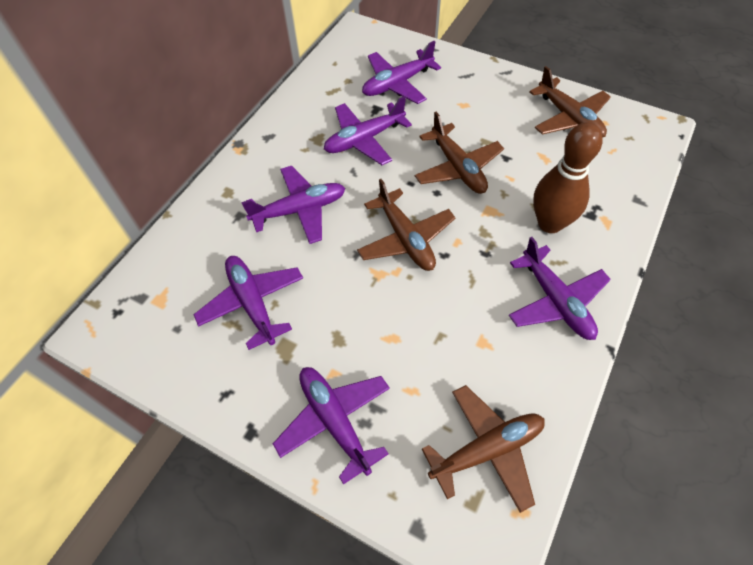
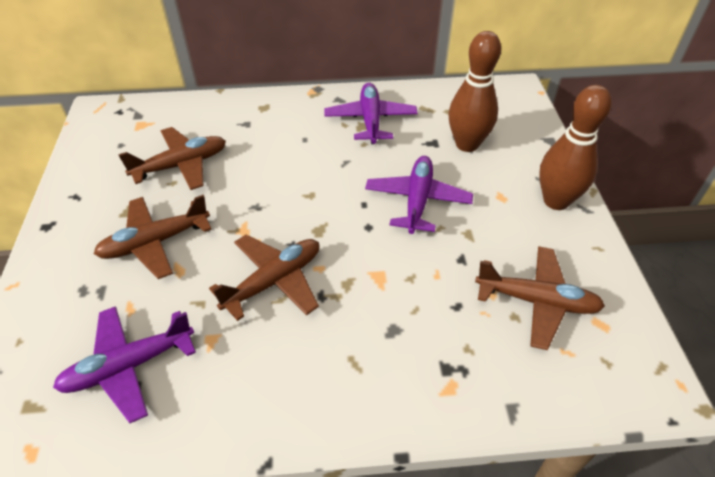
brown bowling pin: 1 -> 2
purple plane: 6 -> 3

